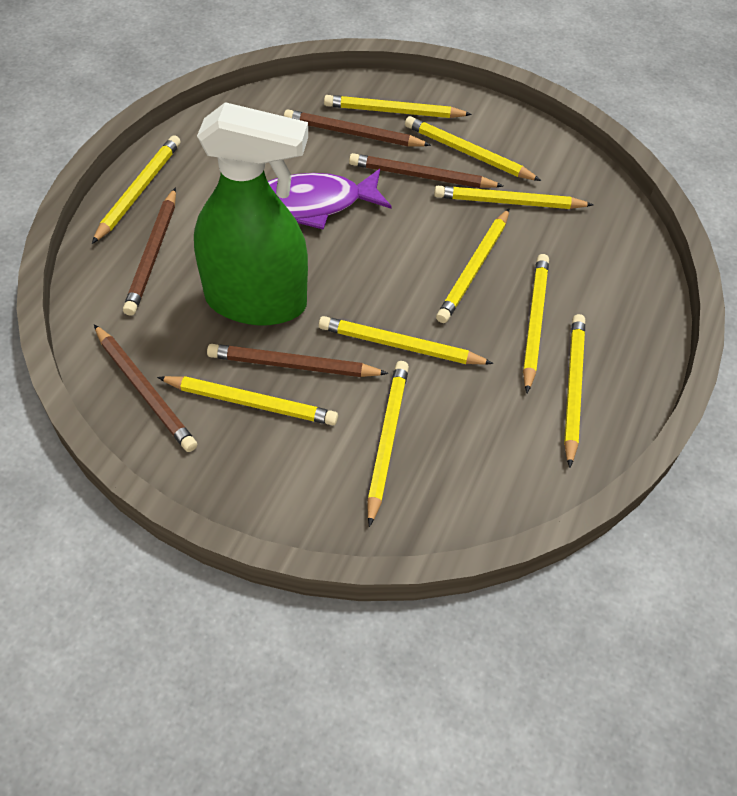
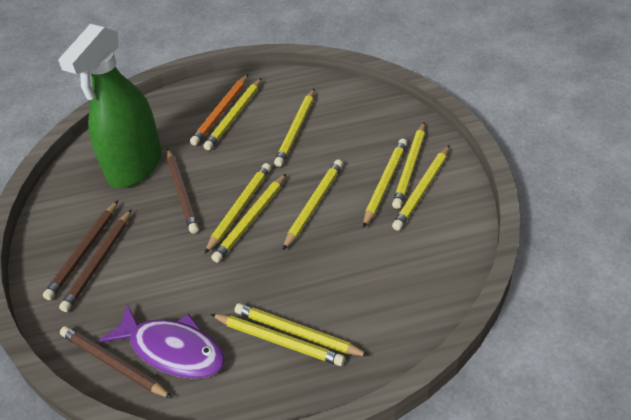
brown pencil: 5 -> 4
orange pencil: 0 -> 1

